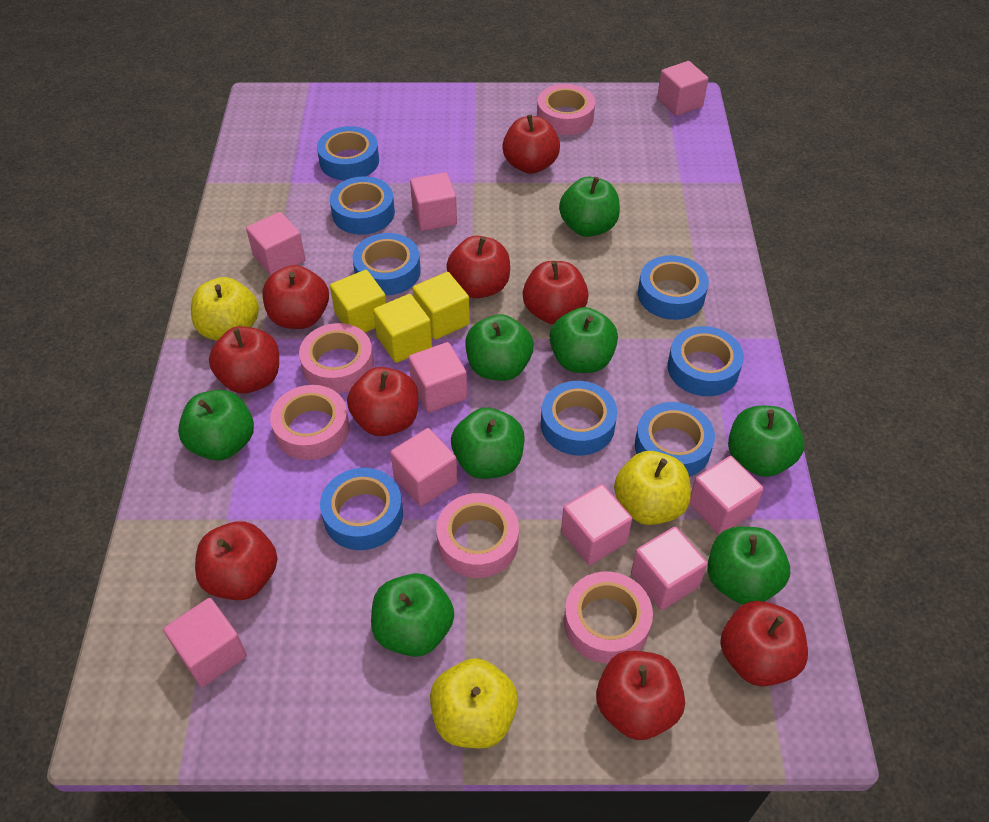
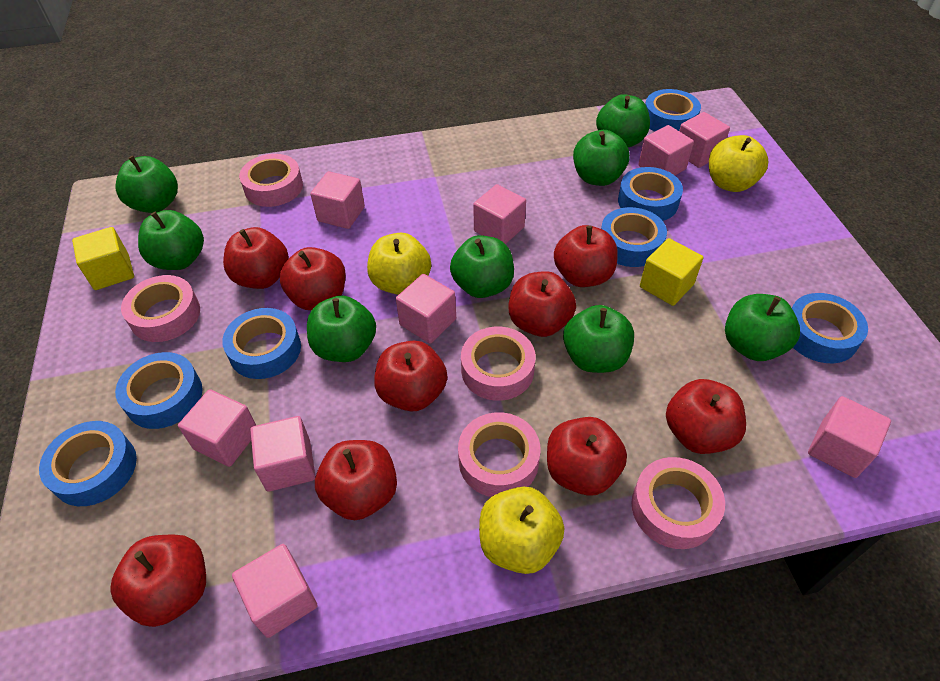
blue tape: 8 -> 7
yellow cube: 3 -> 2

